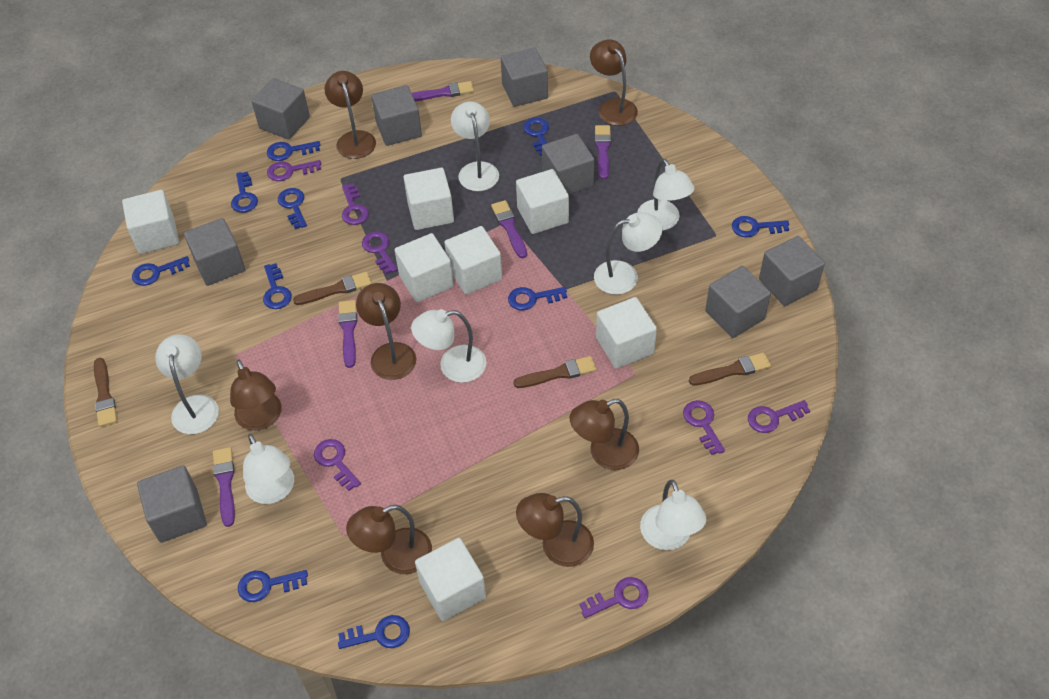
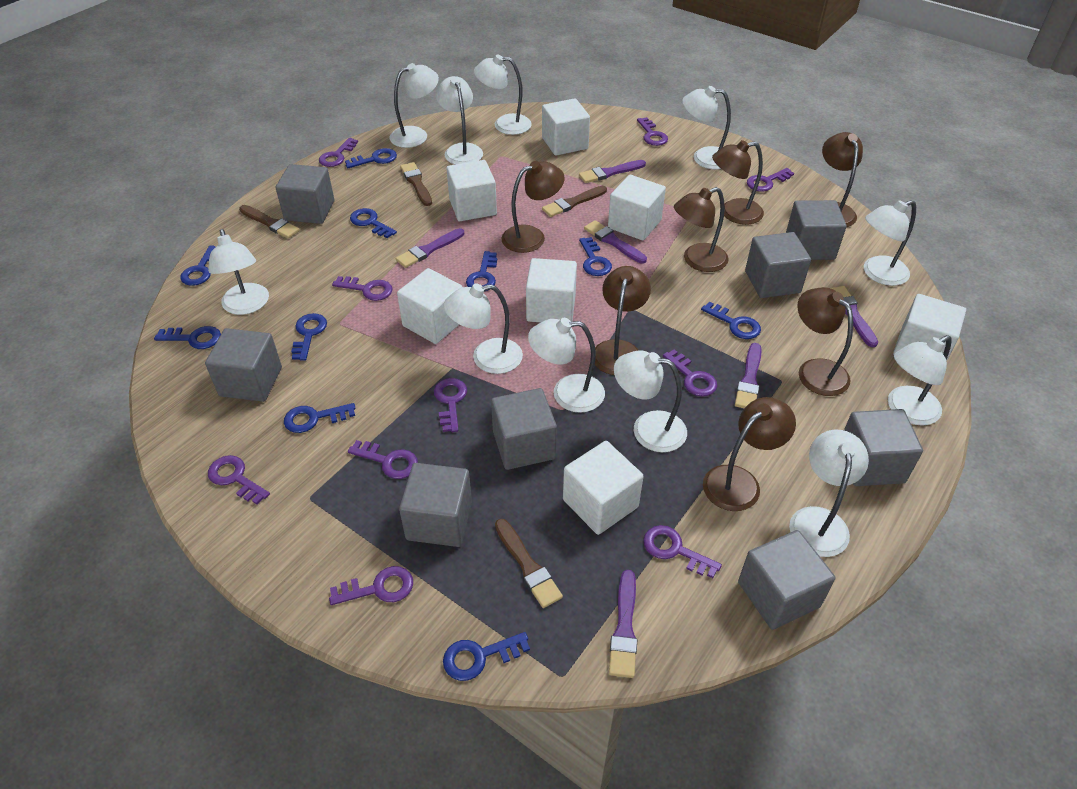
purple brush: 5 -> 6
purple key: 7 -> 10
white lamp: 7 -> 11

